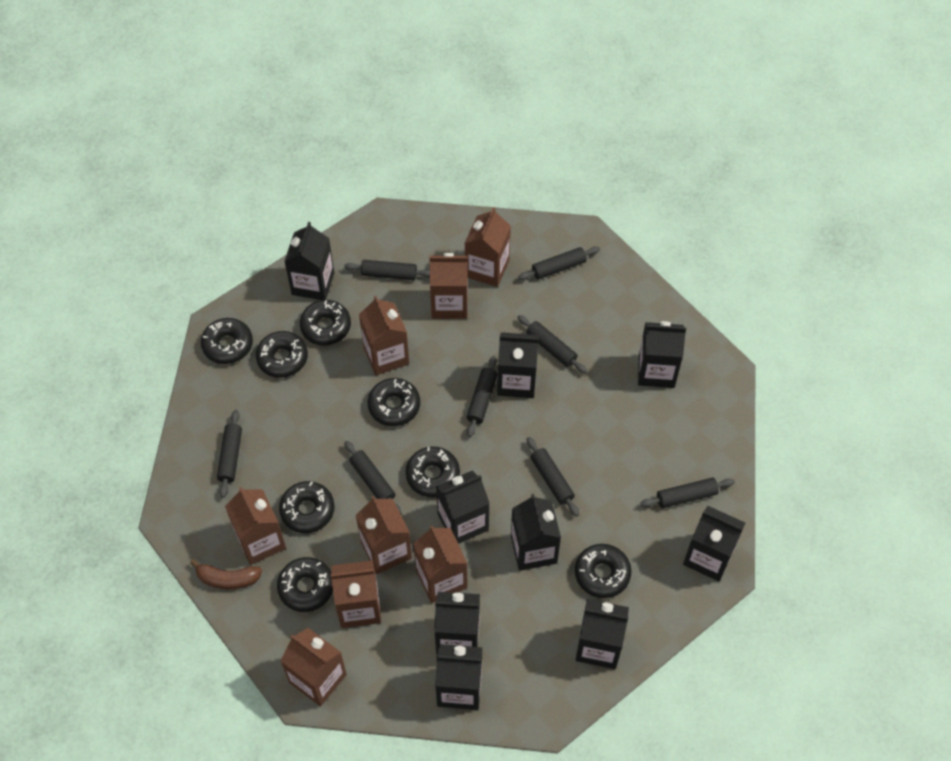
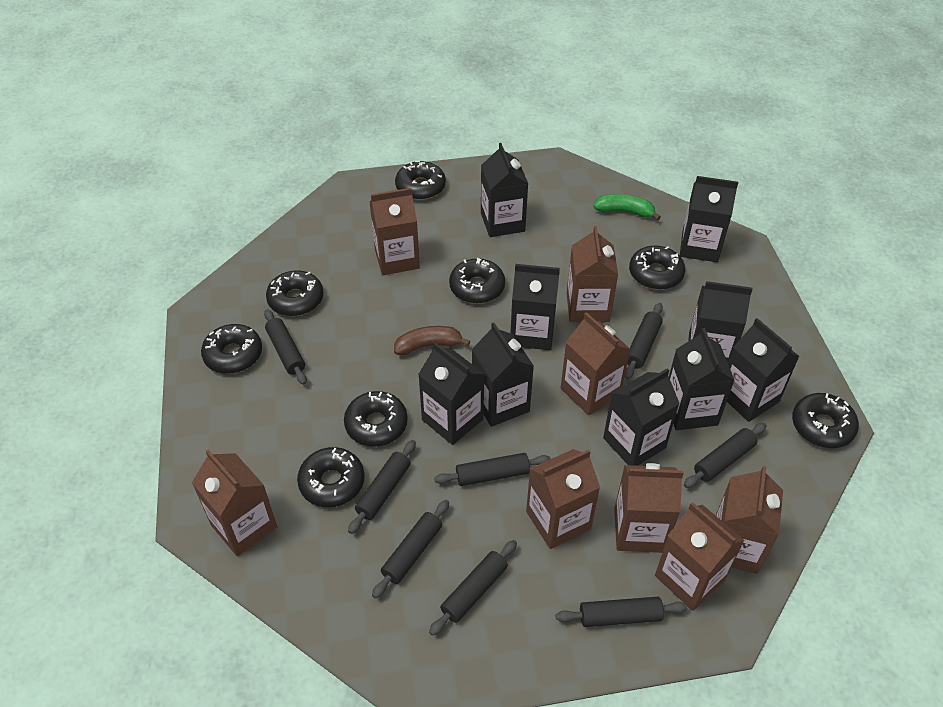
green banana: 0 -> 1

